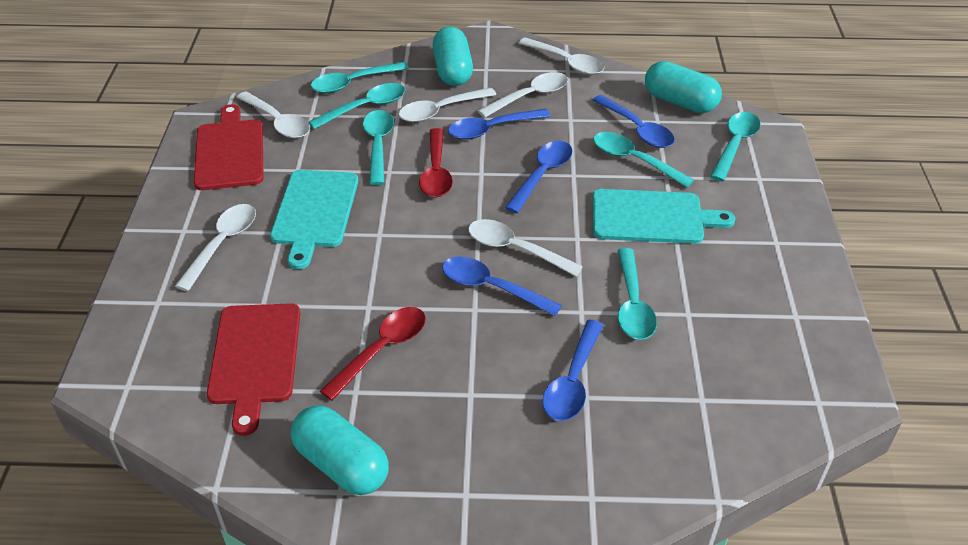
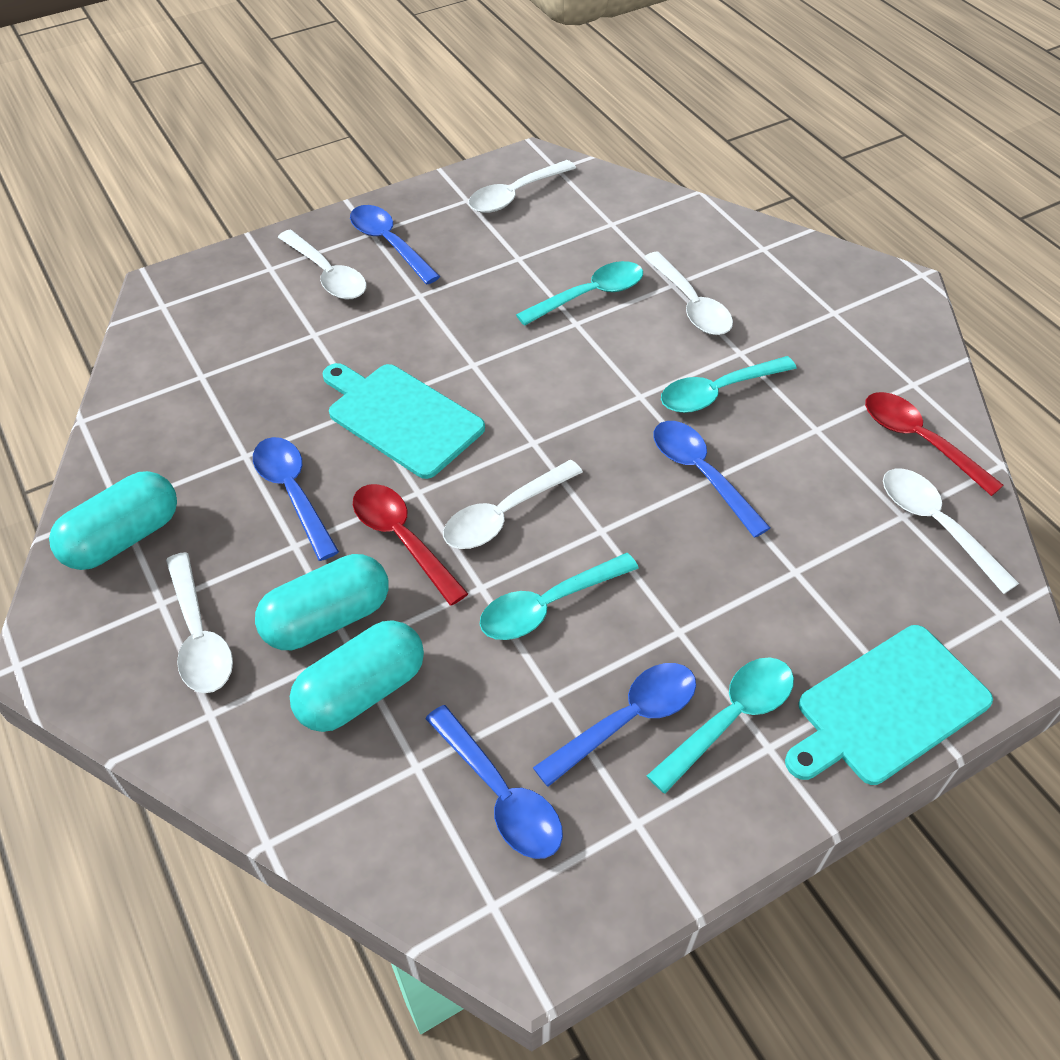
red cutting board: 2 -> 0
turquoise spoon: 6 -> 4

